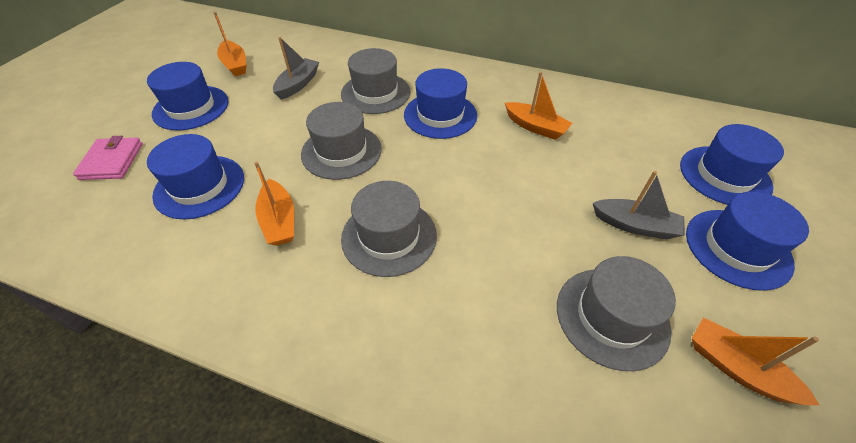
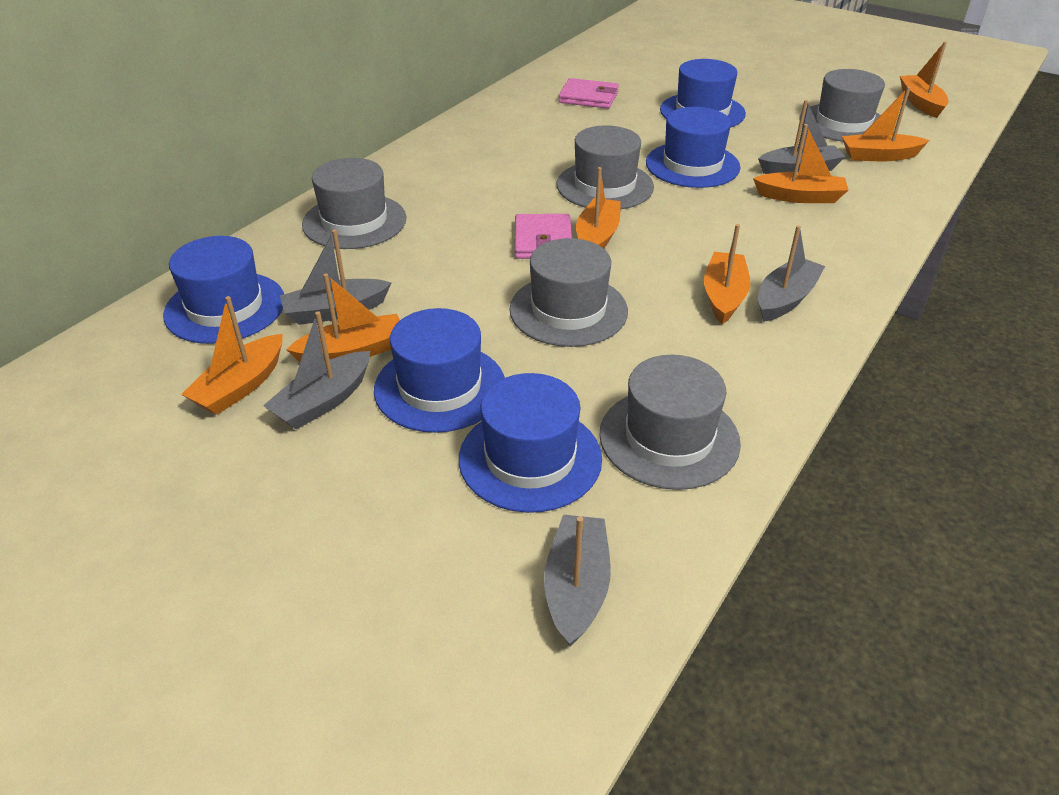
grey boat: 2 -> 5
grey hat: 4 -> 5
orange boat: 4 -> 7
pink wallet: 1 -> 2

